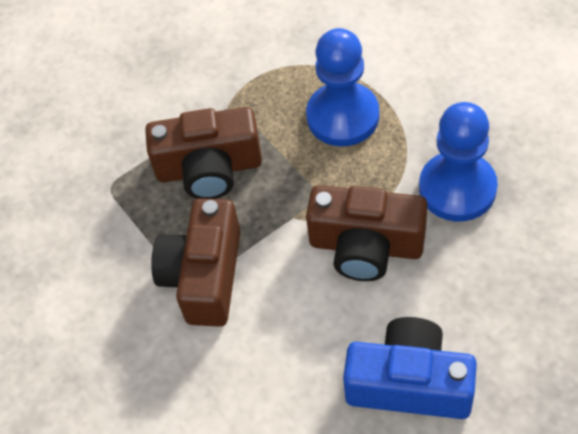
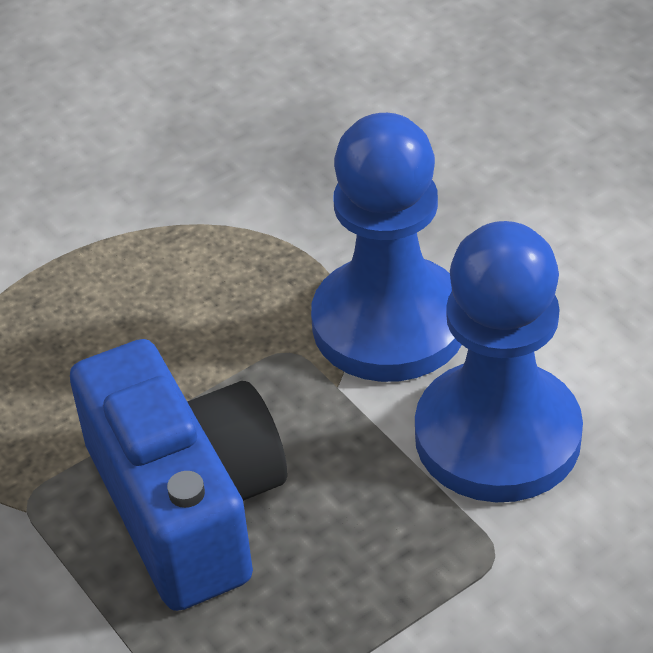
brown camera: 3 -> 0

